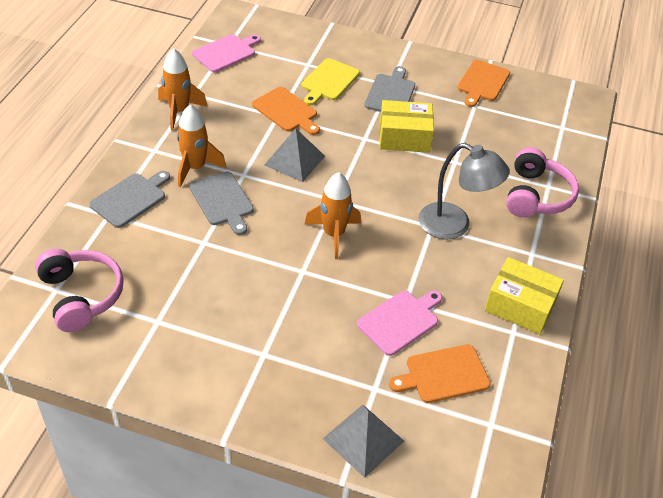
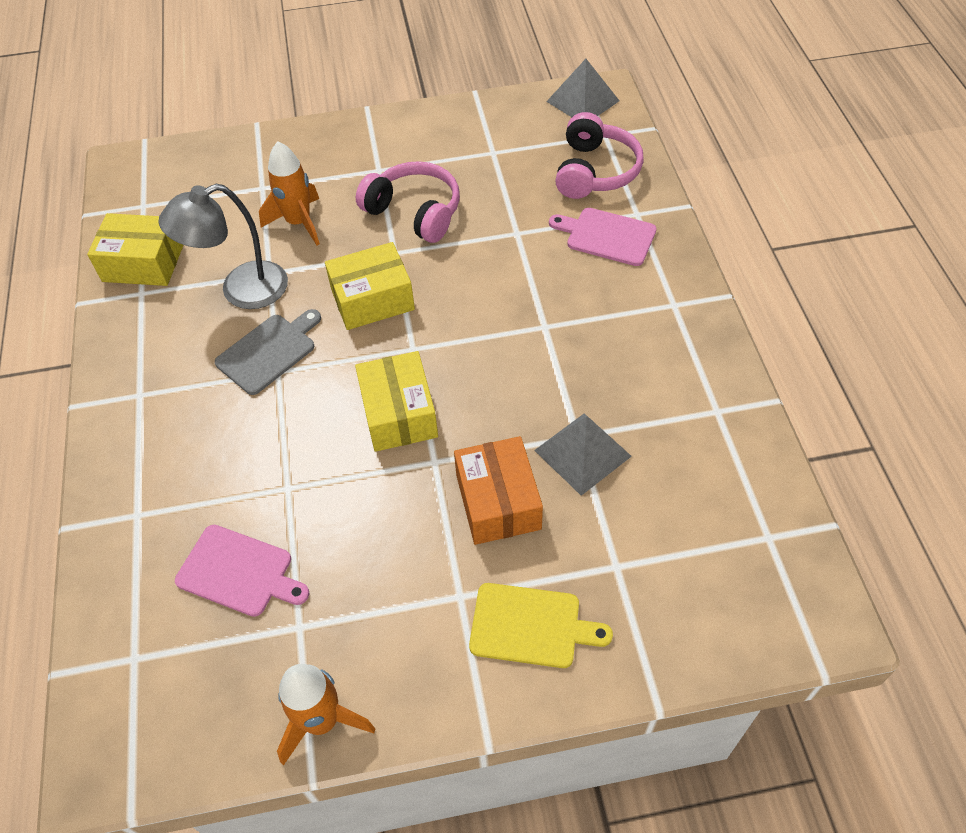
grey cutting board: 3 -> 1
orange box: 0 -> 1
orange cutting board: 3 -> 0
orange rocket: 3 -> 2
yellow box: 2 -> 3

